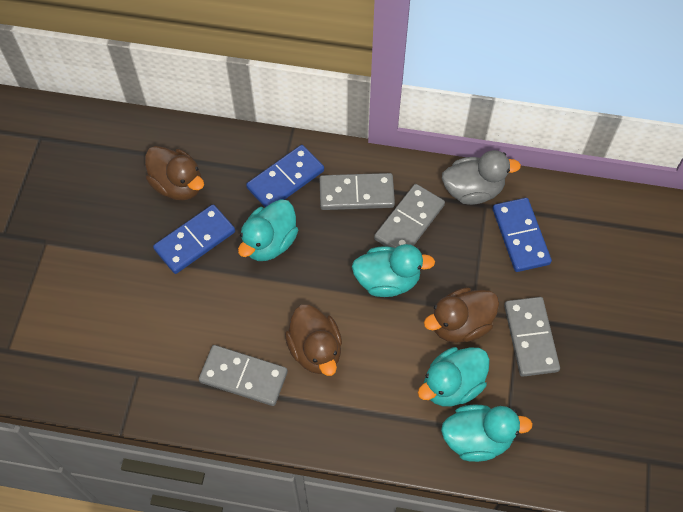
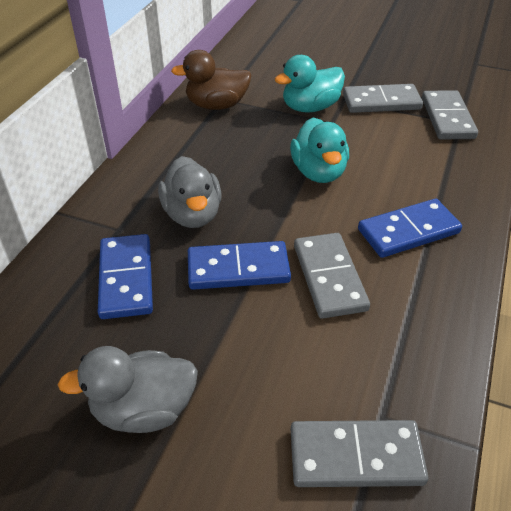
brown duck: 3 -> 1
grey duck: 1 -> 2
turquoise duck: 4 -> 2

